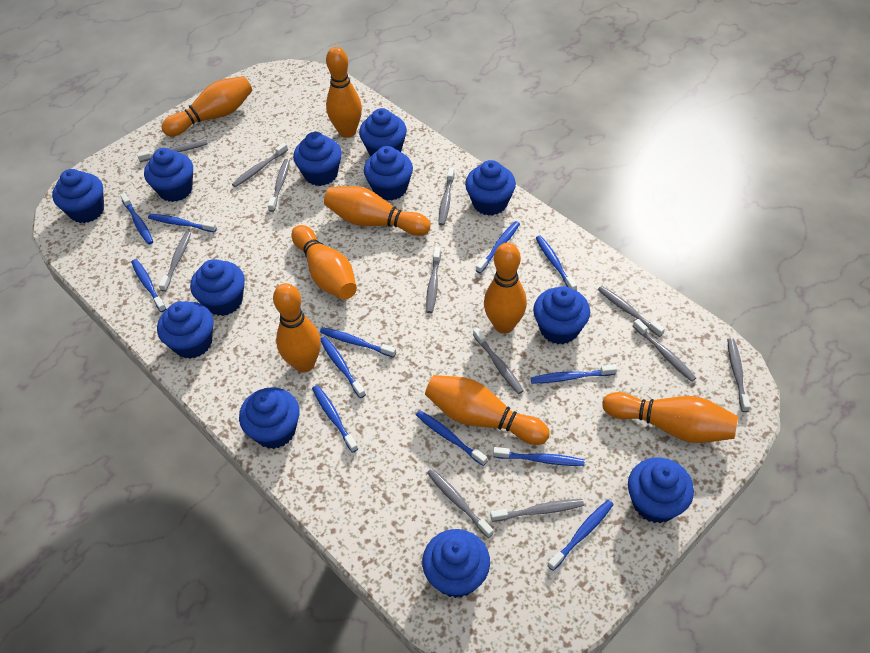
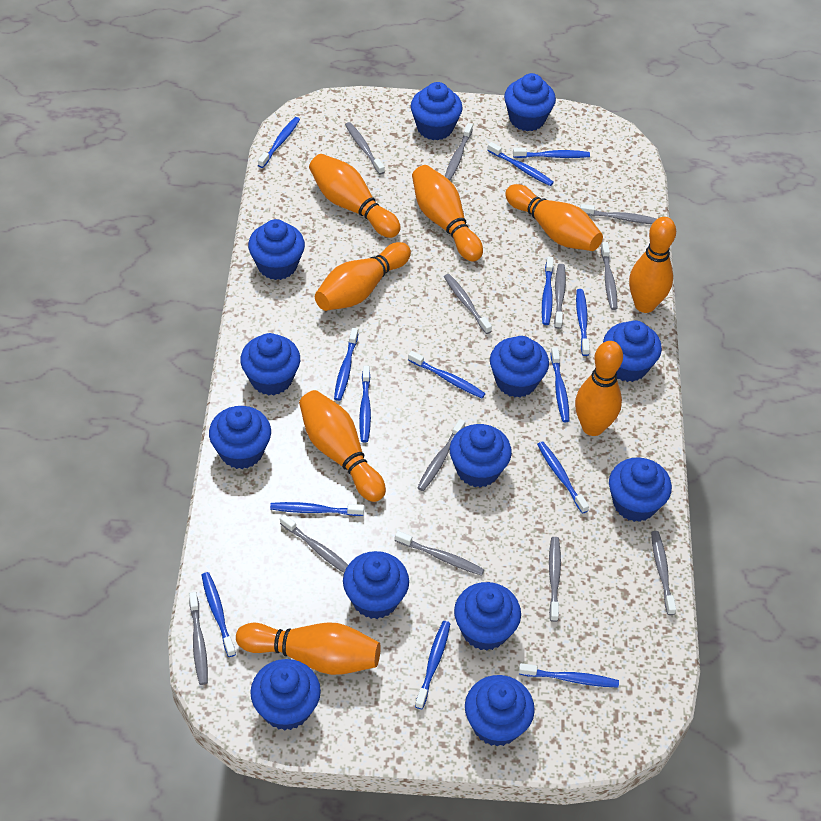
blue cupcake: 12 -> 13
blue toothbrush: 12 -> 14

